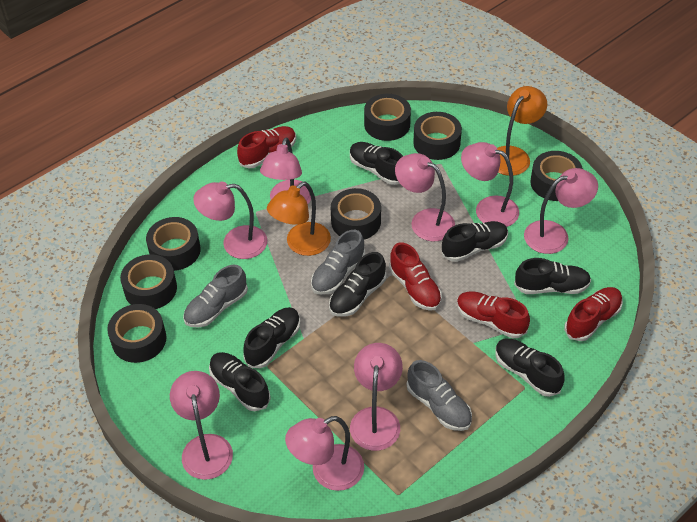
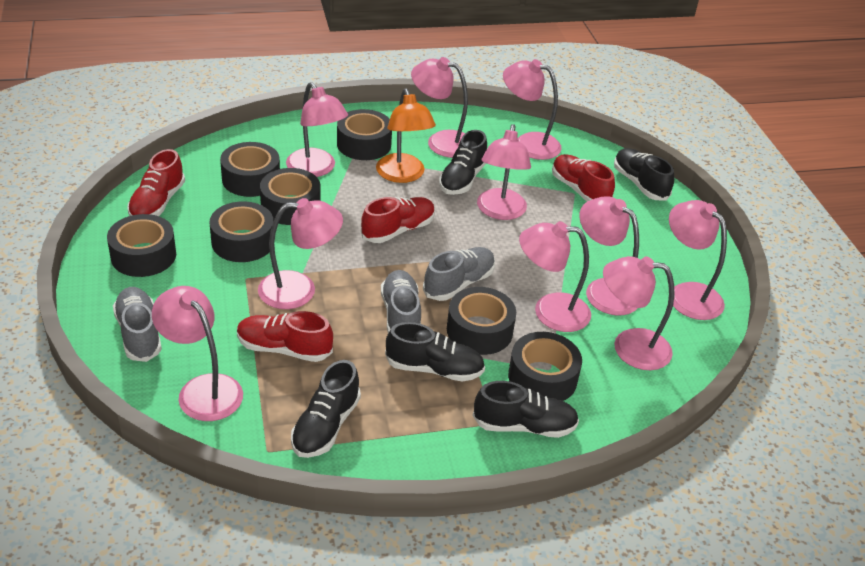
black shoe: 7 -> 5
orange lamp: 2 -> 1
pink lamp: 8 -> 10

